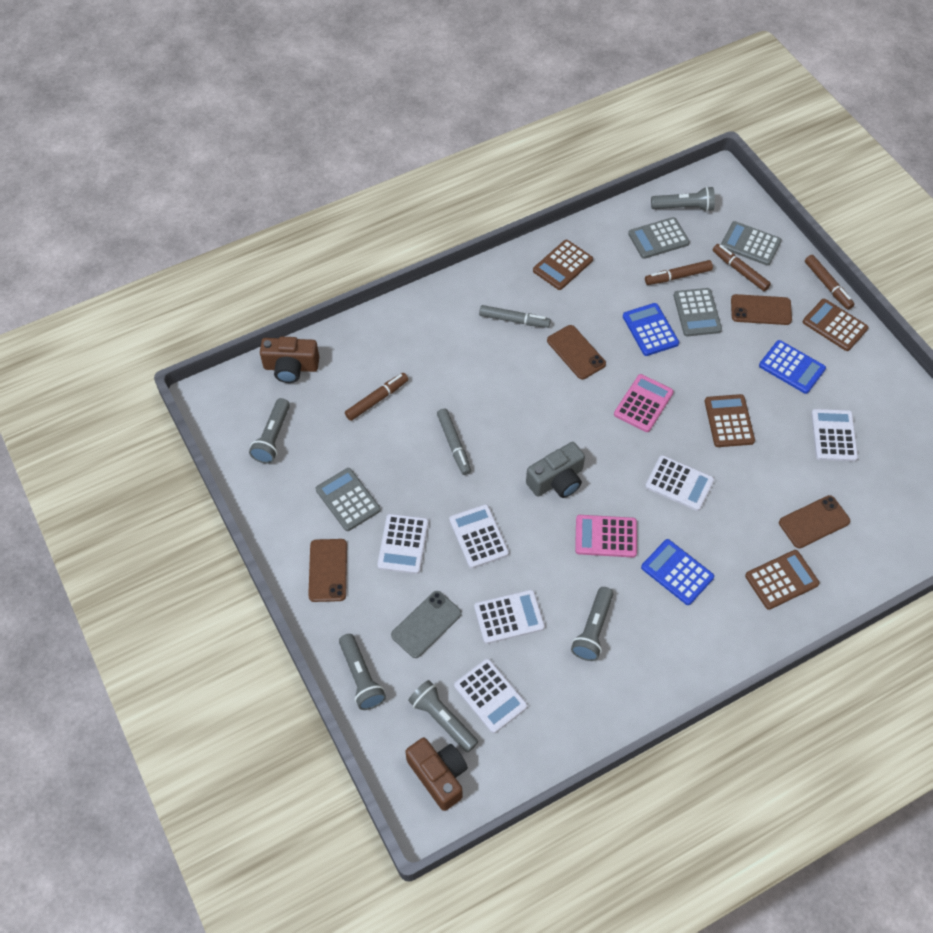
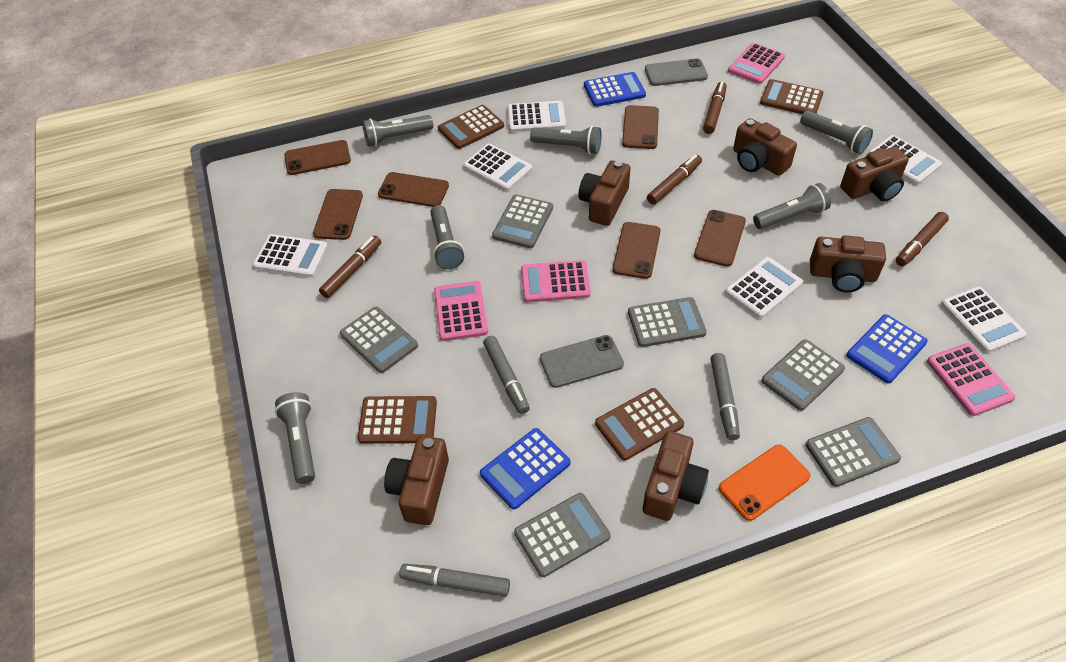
brown camera: 2 -> 6
brown phone: 4 -> 6
grey calculator: 4 -> 6
grey camera: 1 -> 0
grey flashlight: 5 -> 6
grey marker: 2 -> 3
grey phone: 1 -> 2
orange phone: 0 -> 1
pink calculator: 2 -> 4

